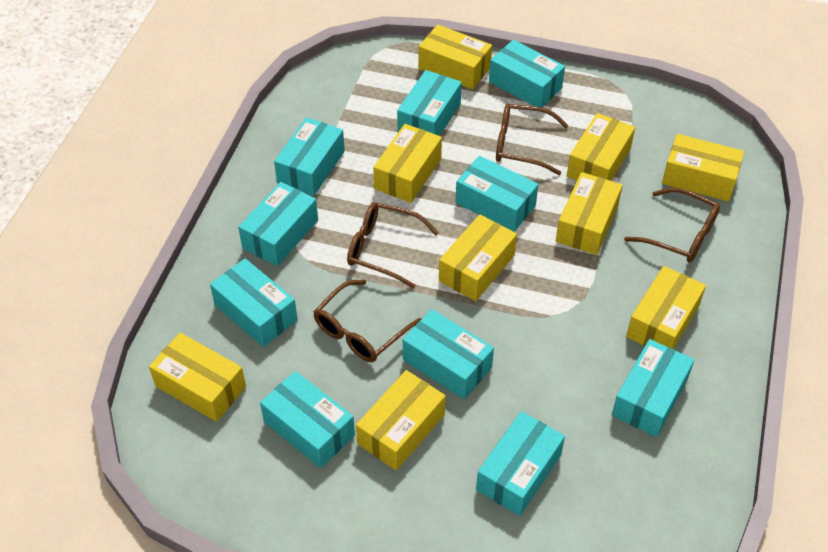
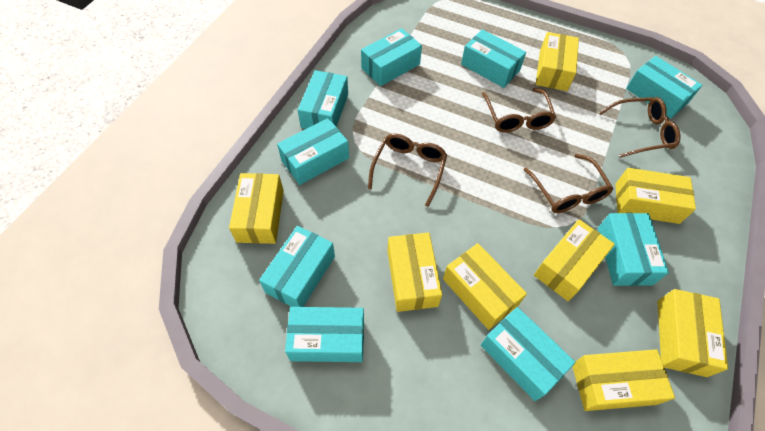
turquoise box: 10 -> 9
yellow box: 9 -> 8

